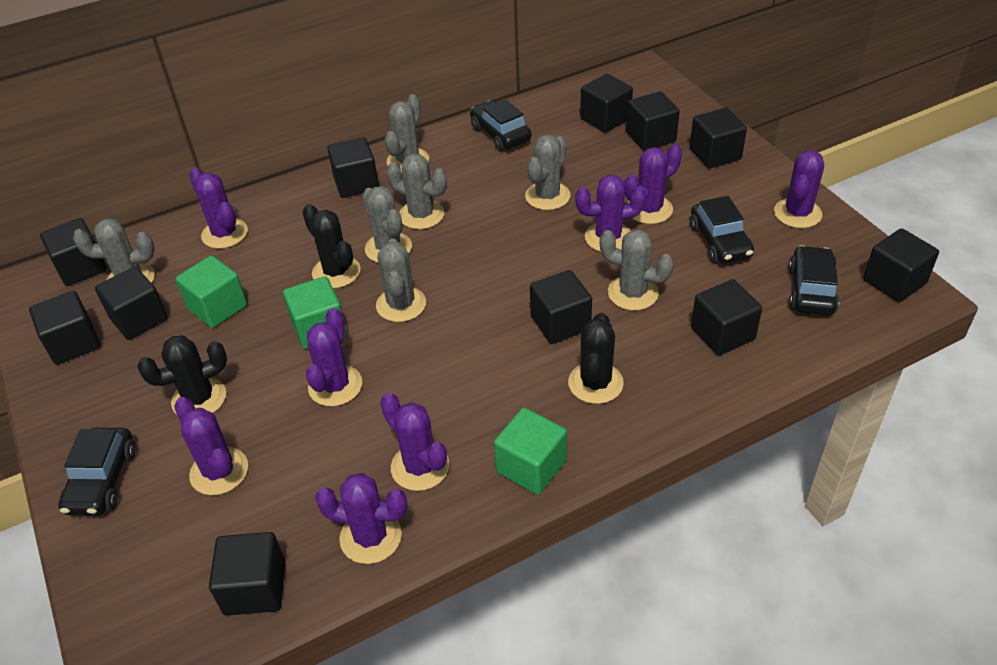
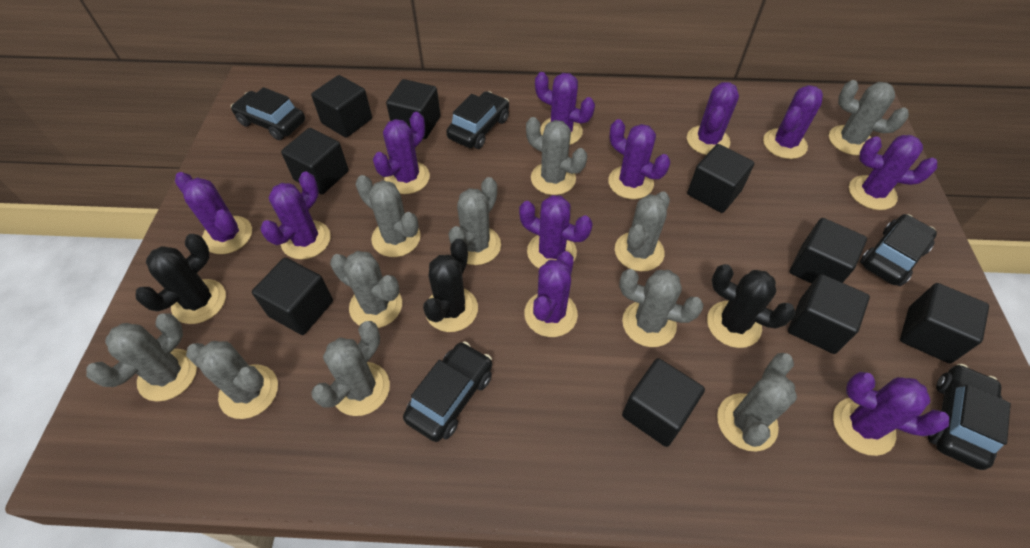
black car: 4 -> 5
black cube: 11 -> 9
green cube: 3 -> 0
grey cactus: 7 -> 11
purple cactus: 8 -> 11

